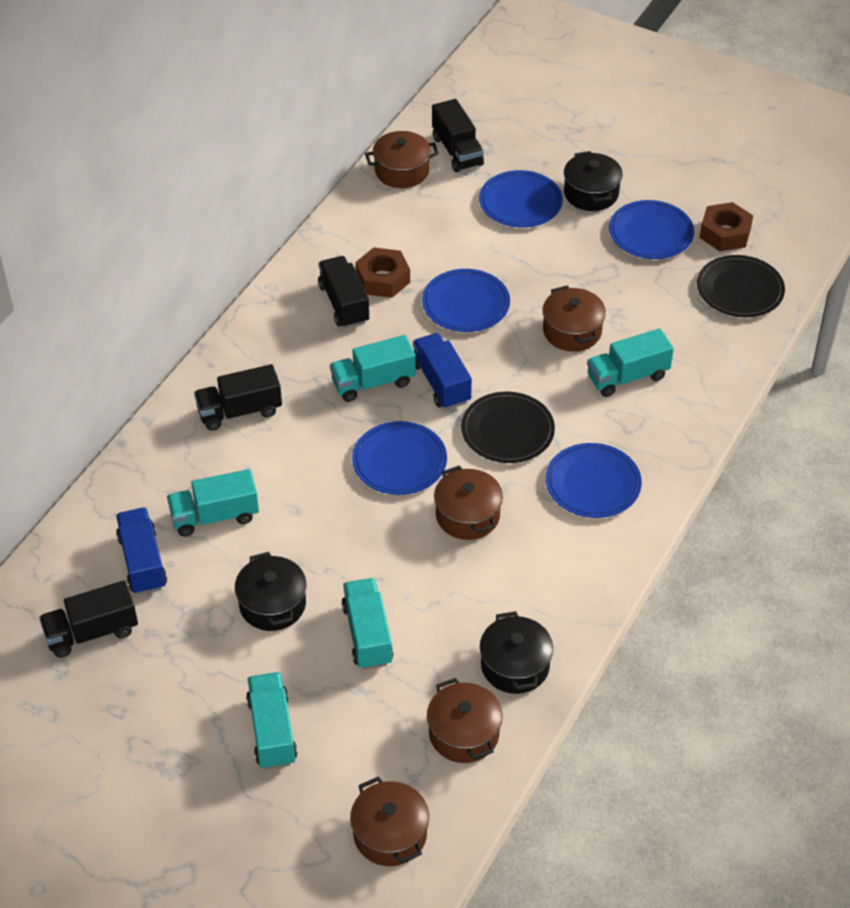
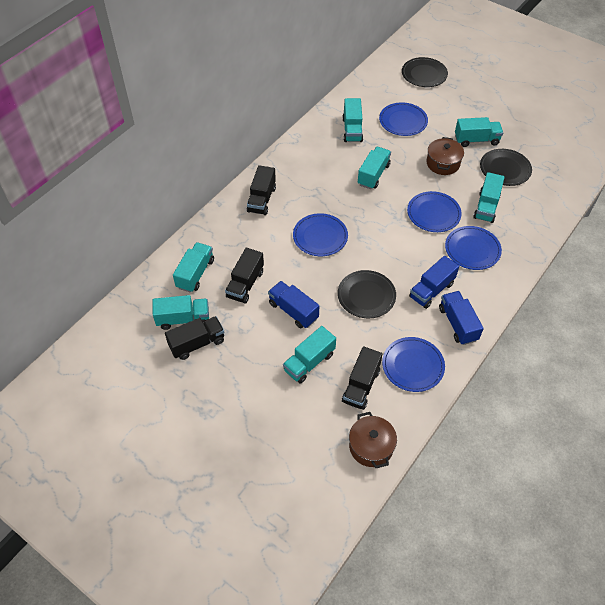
black plate: 2 -> 3
black pot: 3 -> 0
blue truck: 2 -> 3
brown nut: 2 -> 0
brown pot: 5 -> 2
turquoise truck: 5 -> 7

